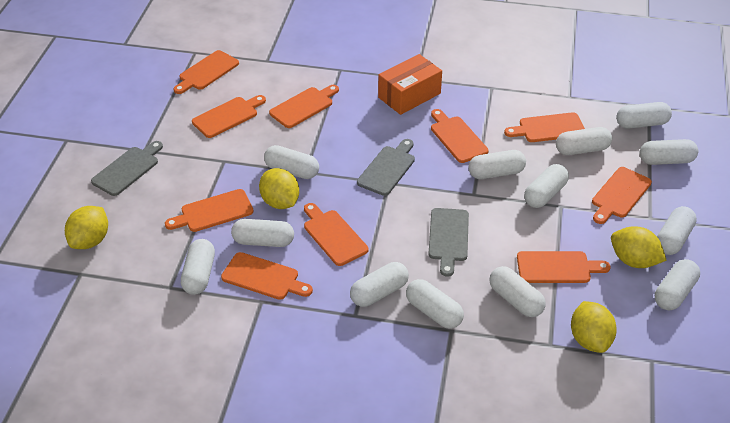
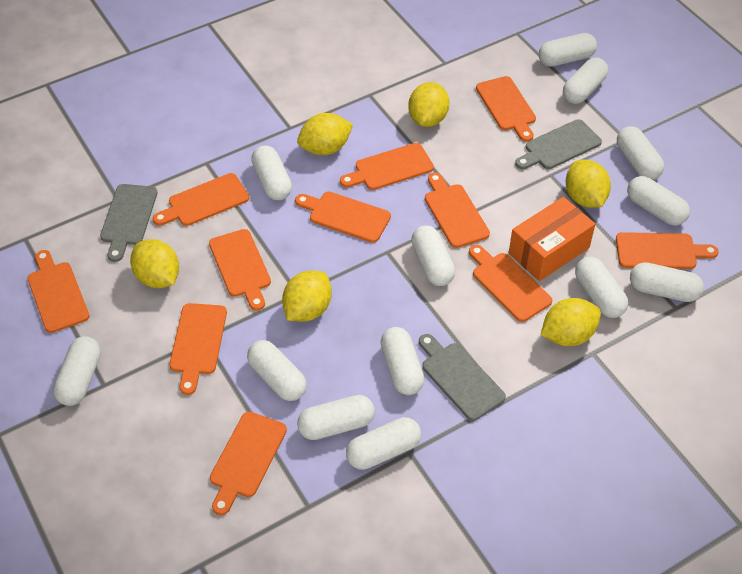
orange cutting board: 10 -> 11
yellow lemon: 4 -> 6

